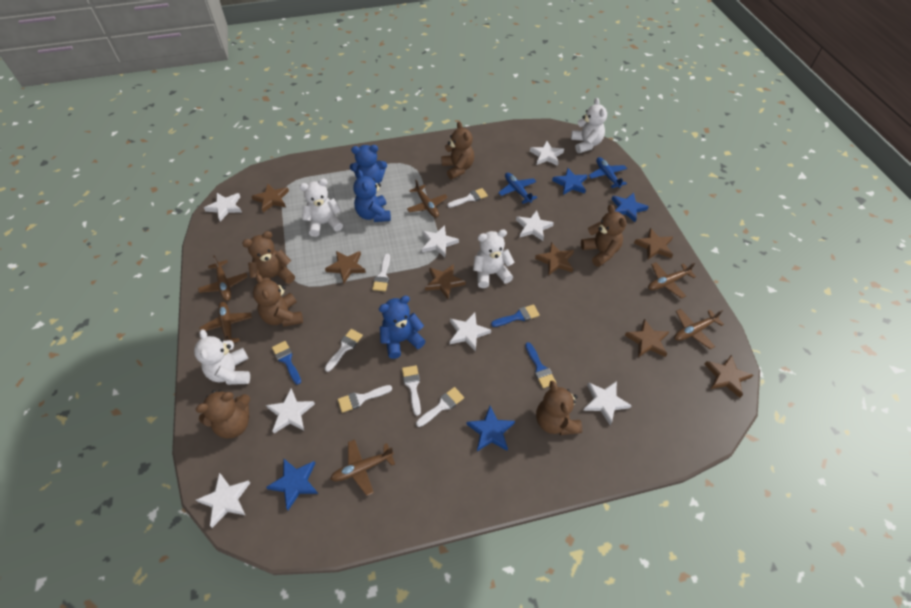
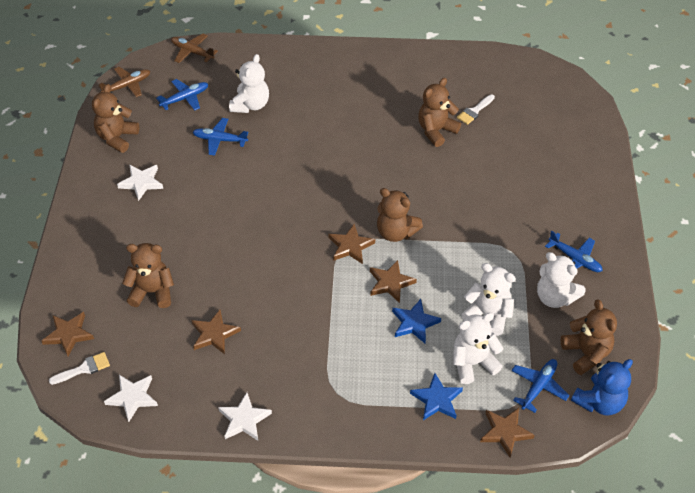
blue brush: 3 -> 0
blue plane: 2 -> 4
blue star: 4 -> 2
blue teddy bear: 3 -> 1
brown plane: 6 -> 2
brown star: 7 -> 5
brown teddy bear: 6 -> 5
white brush: 6 -> 2
white star: 8 -> 3

